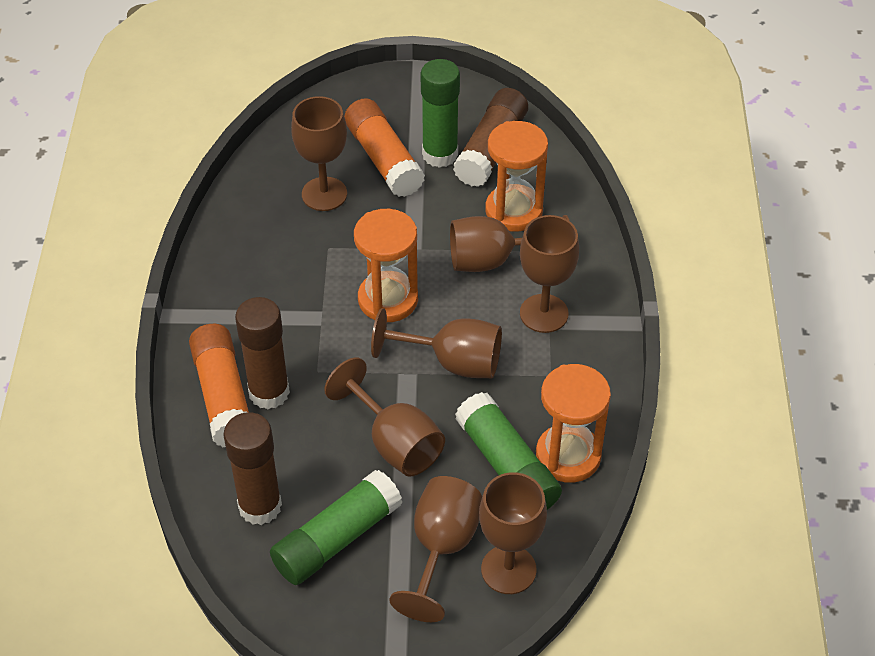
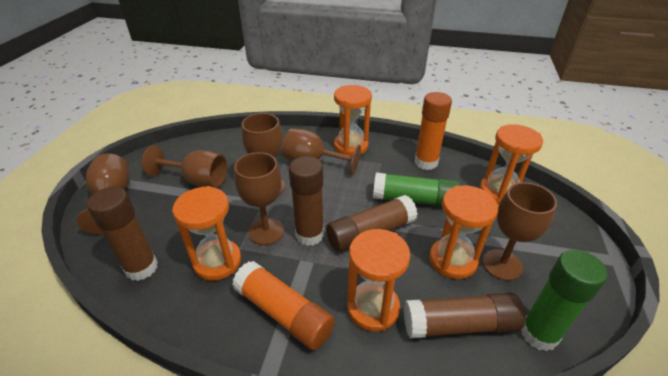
brown glue stick: 3 -> 4
brown goblet: 7 -> 6
green glue stick: 3 -> 2
orange hourglass: 3 -> 5

